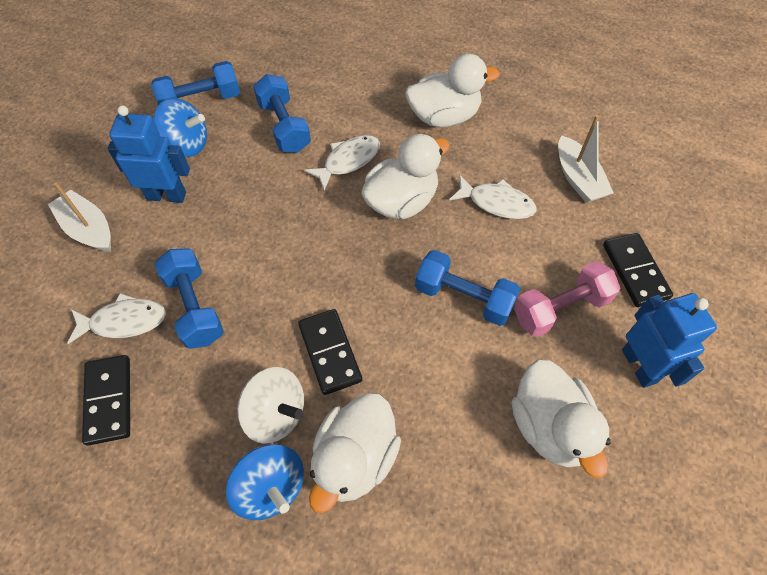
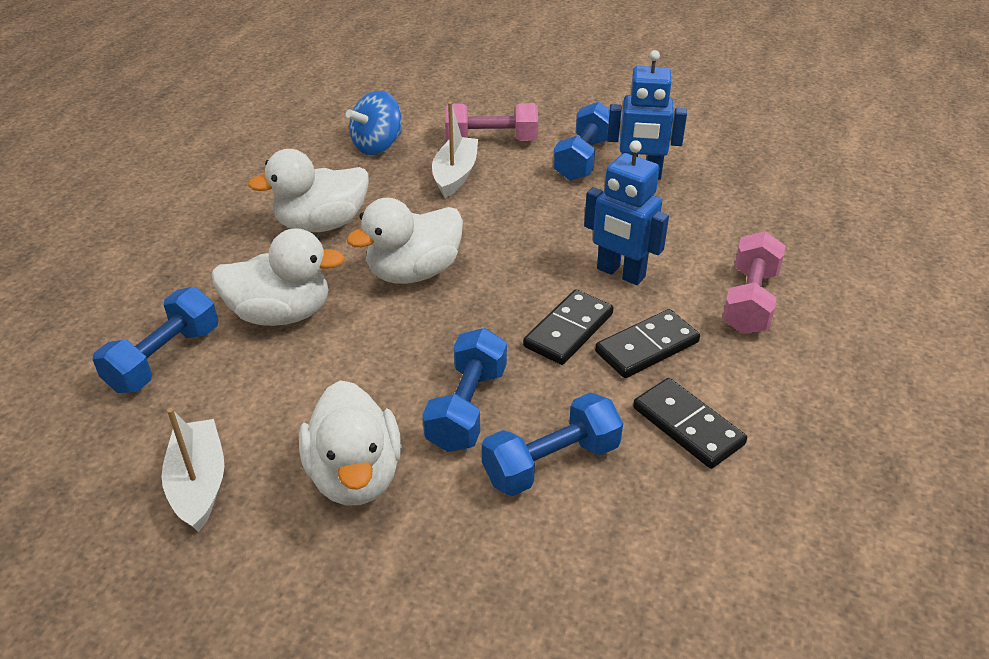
blue spinning top: 2 -> 1
pink dumbbell: 1 -> 2
white fish: 3 -> 0
white spinning top: 1 -> 0

